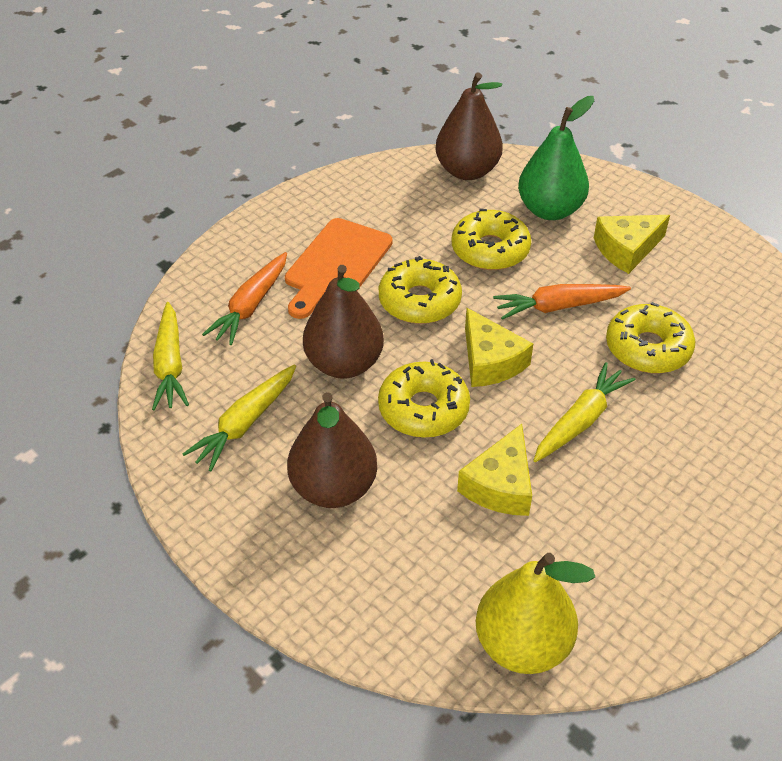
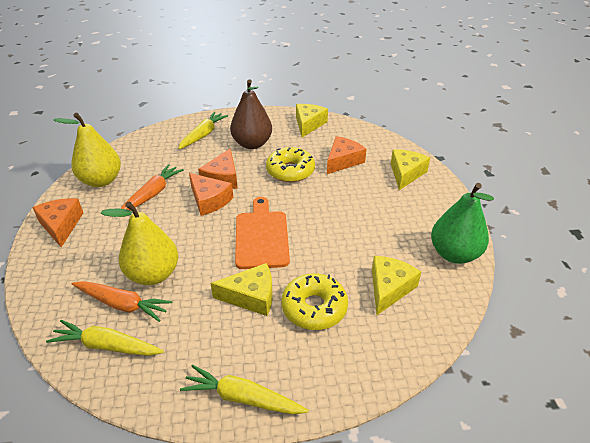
brown pear: 3 -> 1
orange cheese: 0 -> 4
yellow cheese: 3 -> 4
yellow donut: 4 -> 2
yellow pear: 1 -> 2

